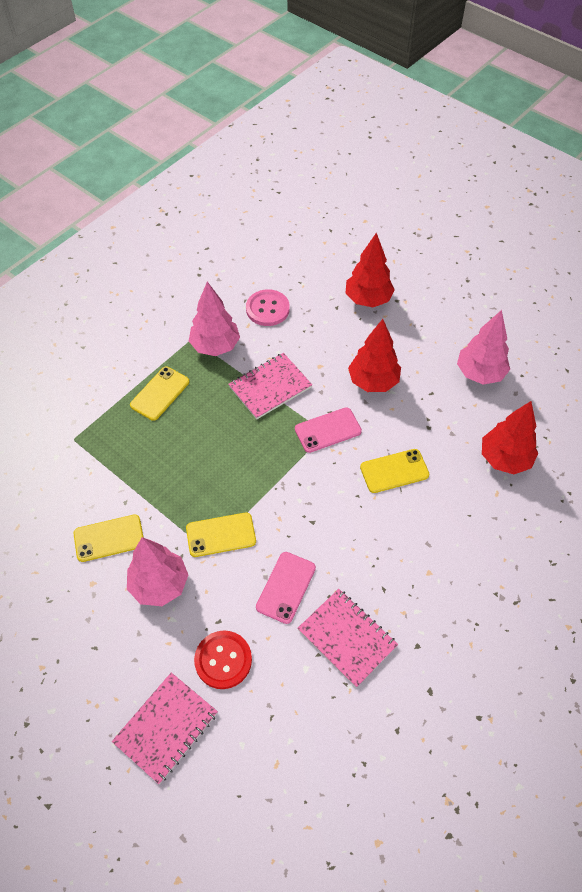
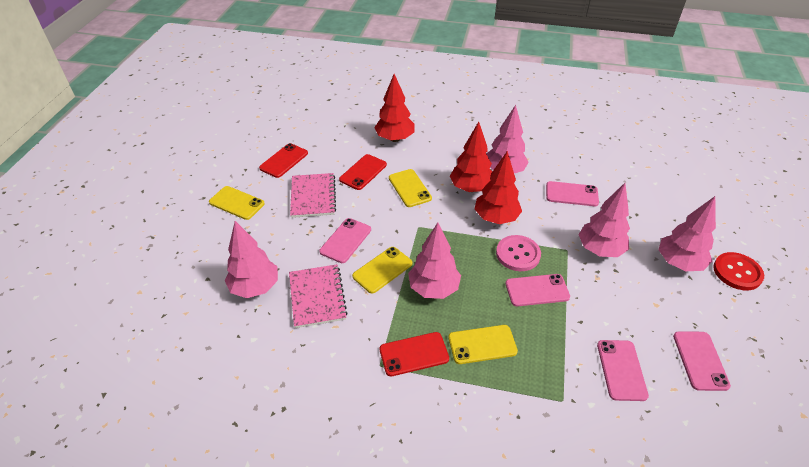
pink notebook: 3 -> 2
pink phone: 2 -> 5
pink tree: 3 -> 5
red phone: 0 -> 3

